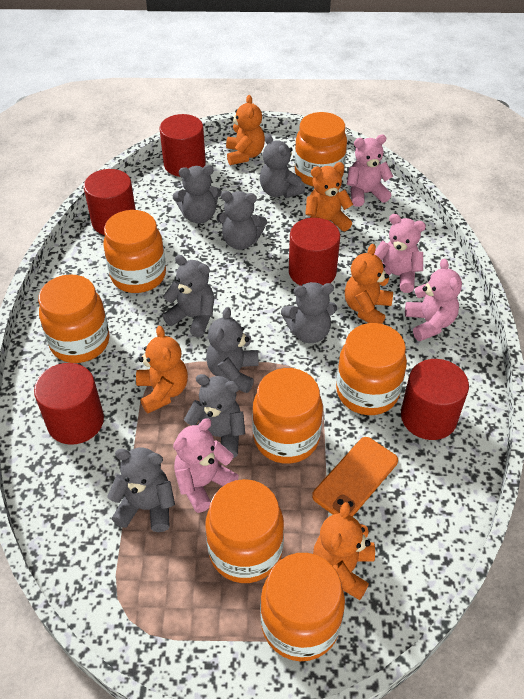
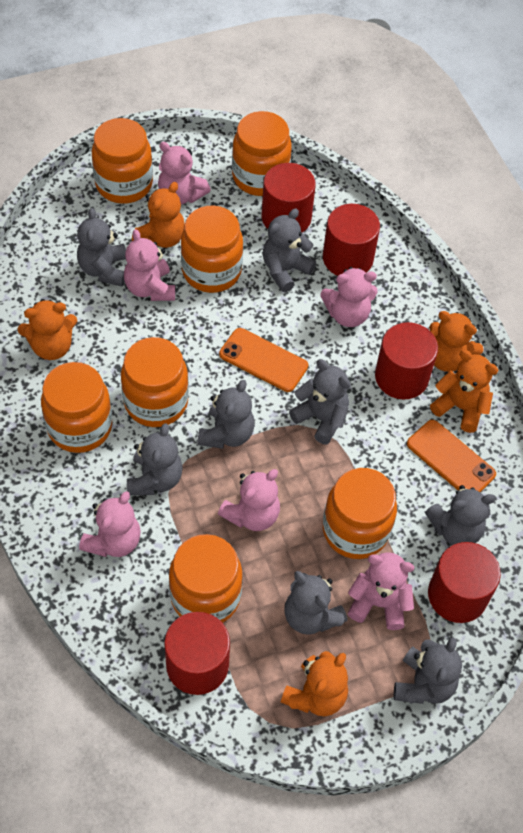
orange phone: 1 -> 2
pink teddy bear: 4 -> 6

